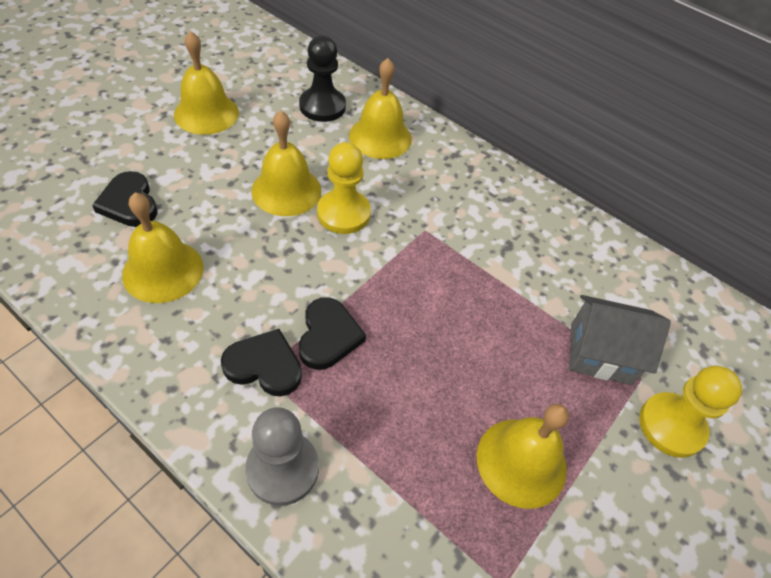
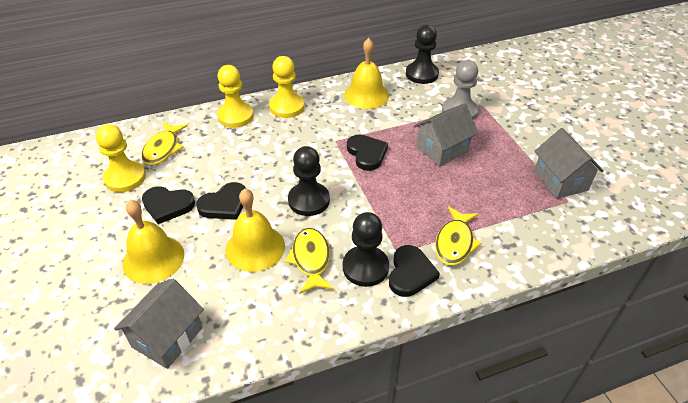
black heart: 3 -> 4
black pawn: 1 -> 3
grey house: 1 -> 3
yellow bell: 5 -> 3
yellow fish: 0 -> 3
yellow pawn: 2 -> 3

